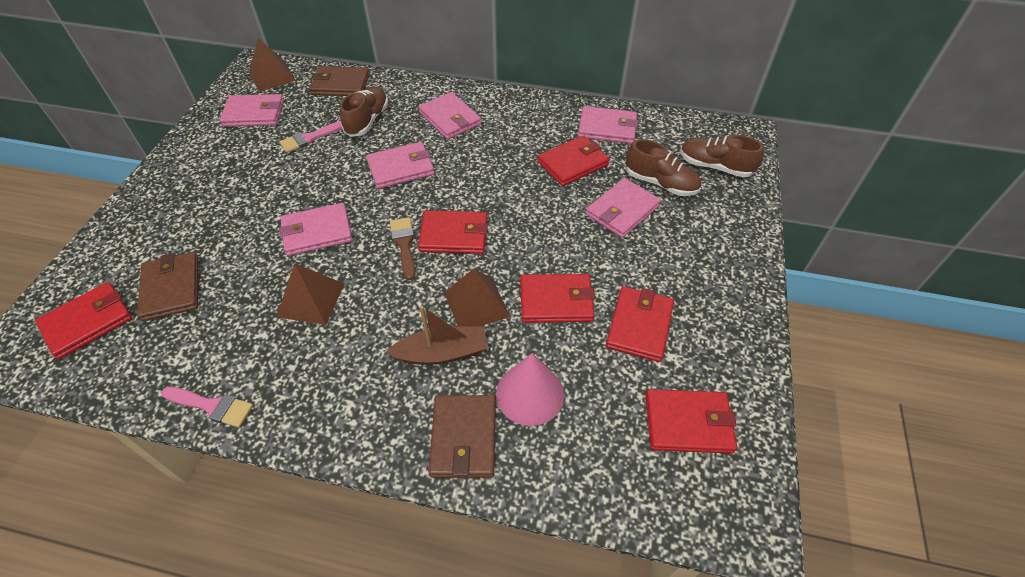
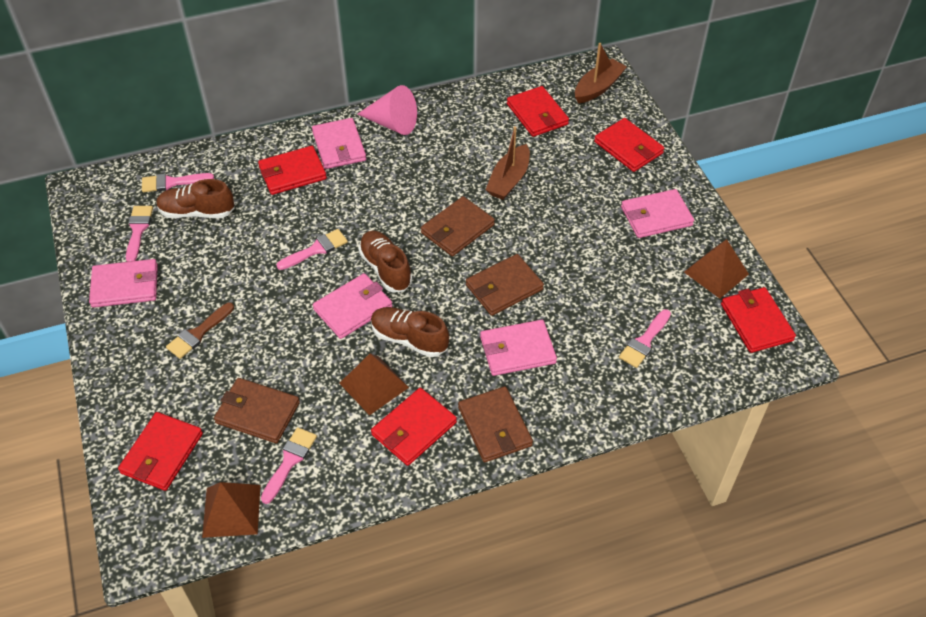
brown boat: 1 -> 2
brown wallet: 3 -> 4
pink brush: 2 -> 5
pink wallet: 6 -> 5

